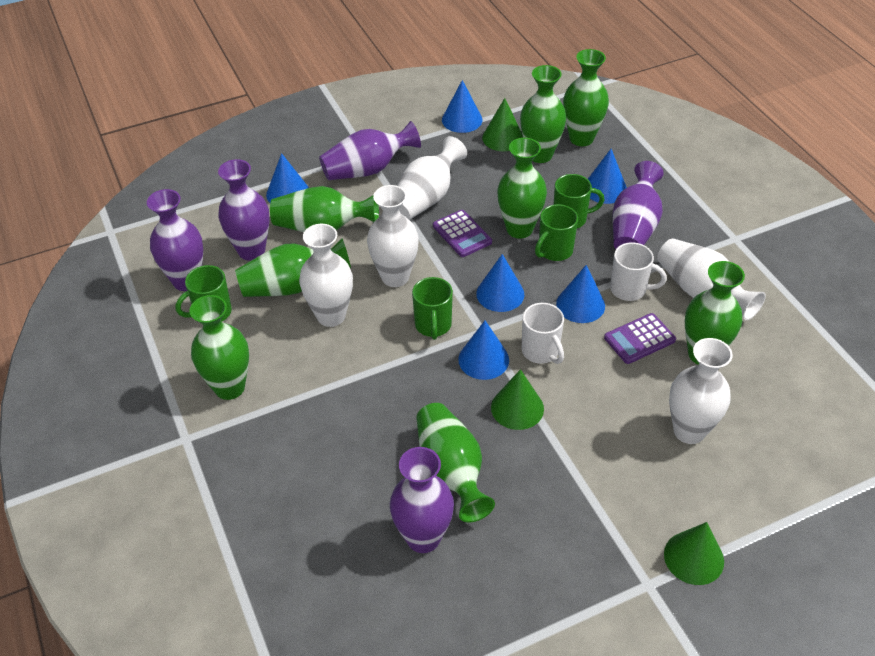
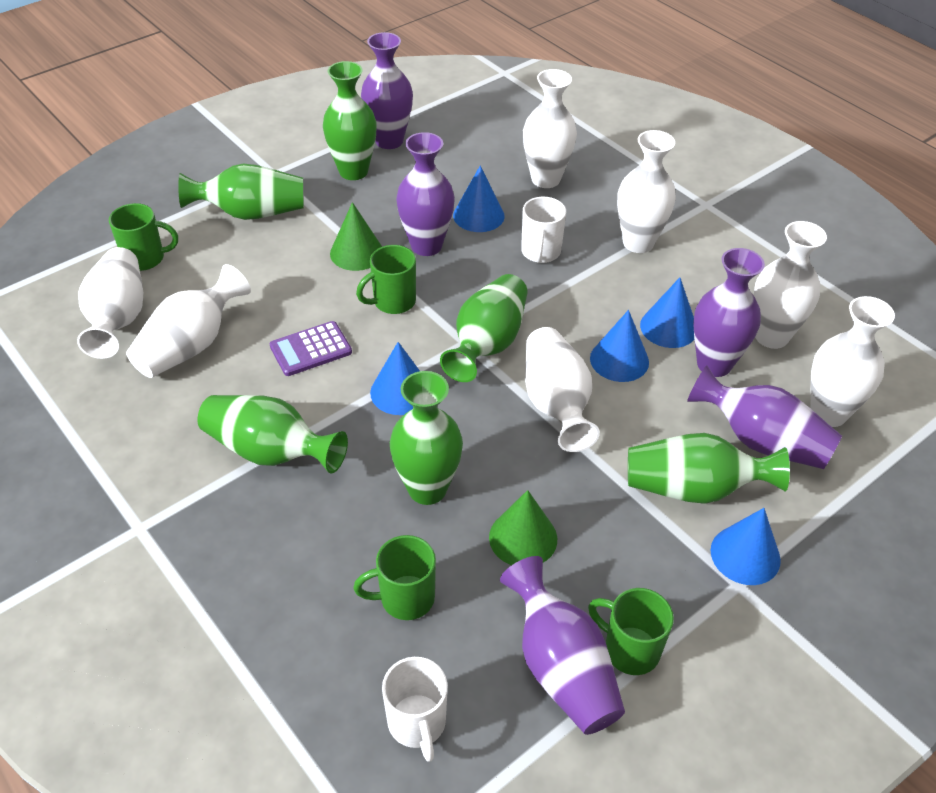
blue cone: 6 -> 5
green cone: 3 -> 2
green vase: 8 -> 6
purple calculator: 2 -> 1
white vase: 5 -> 7

